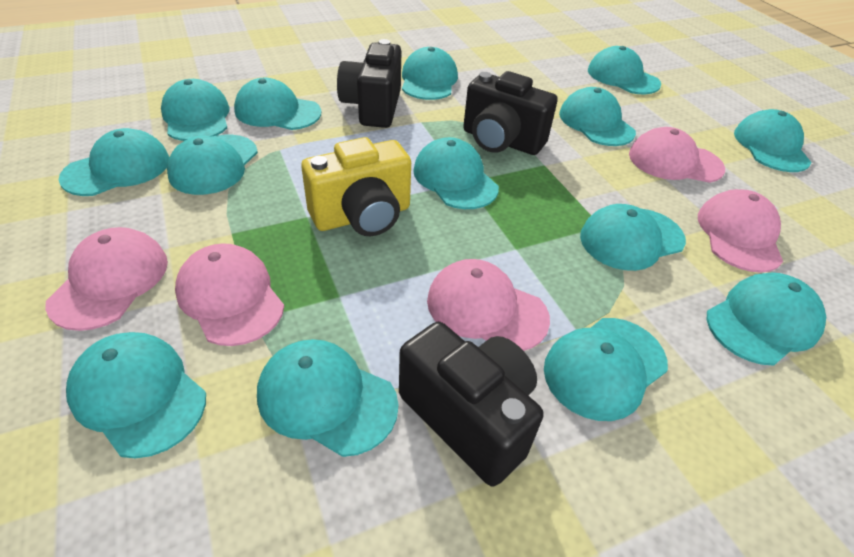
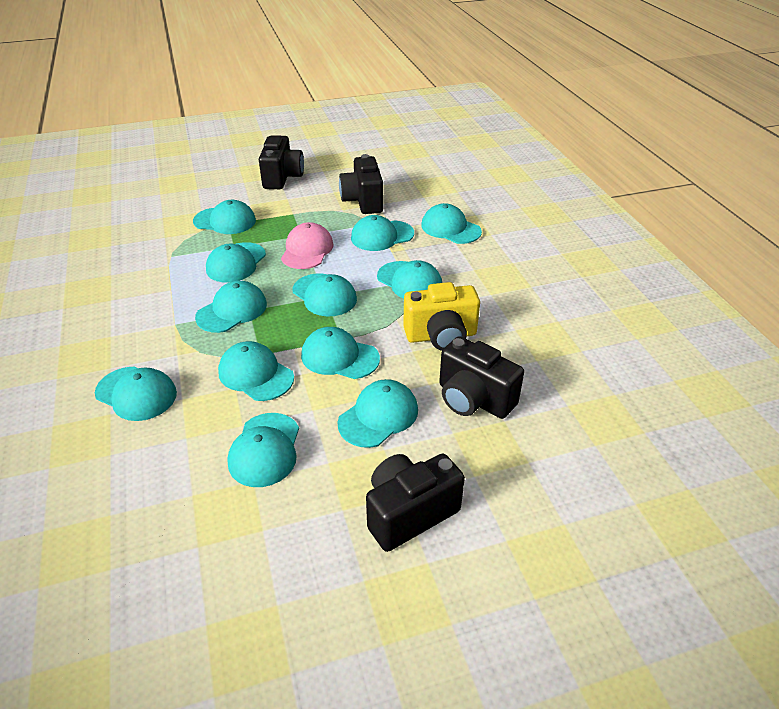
black camera: 3 -> 4
pink cap: 5 -> 1
turquoise cap: 14 -> 12

